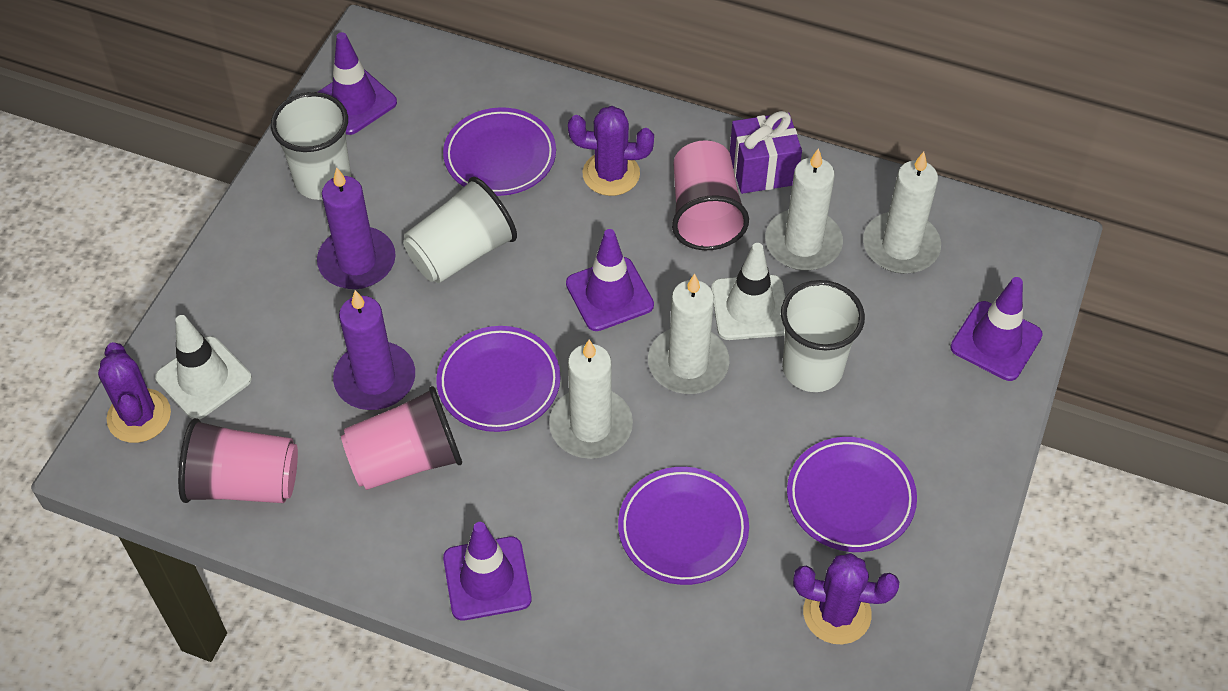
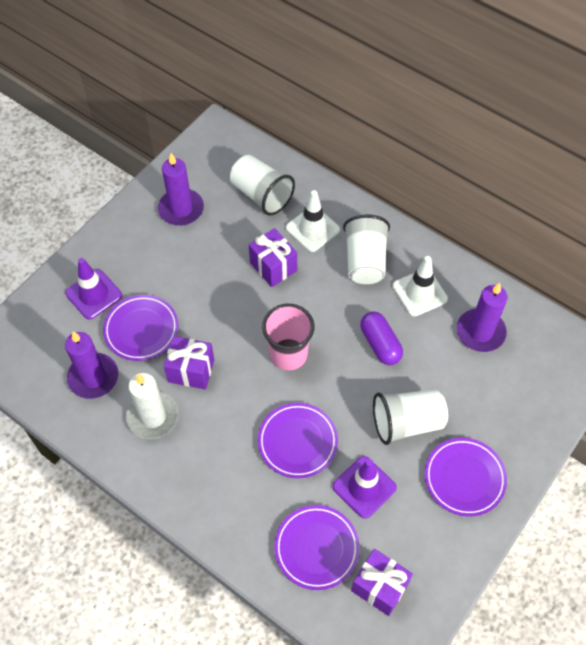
pink cup: 3 -> 1
purple cactus: 3 -> 0
purple candle: 2 -> 3
purple capsule: 0 -> 1
purple gift: 1 -> 3
purple traffic cone: 4 -> 2
white candle: 4 -> 1

